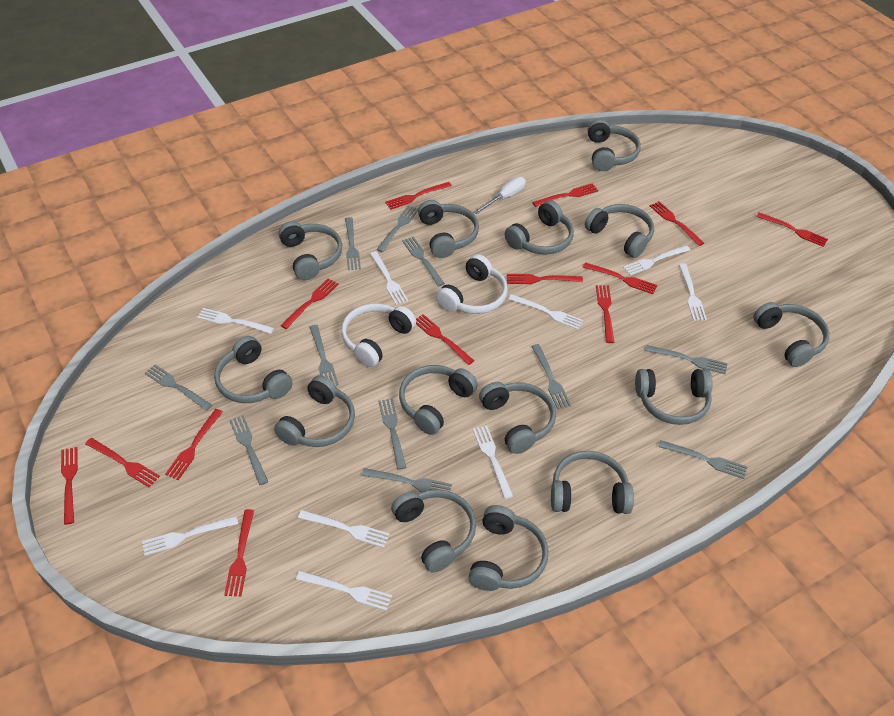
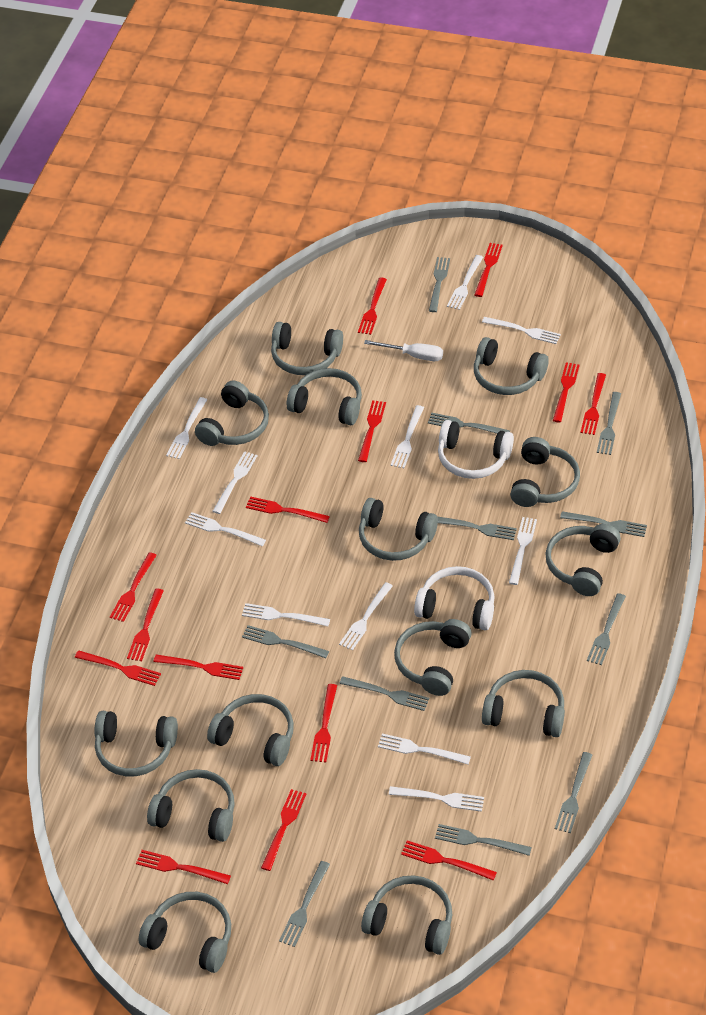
red fork: 13 -> 14
white fork: 9 -> 11

